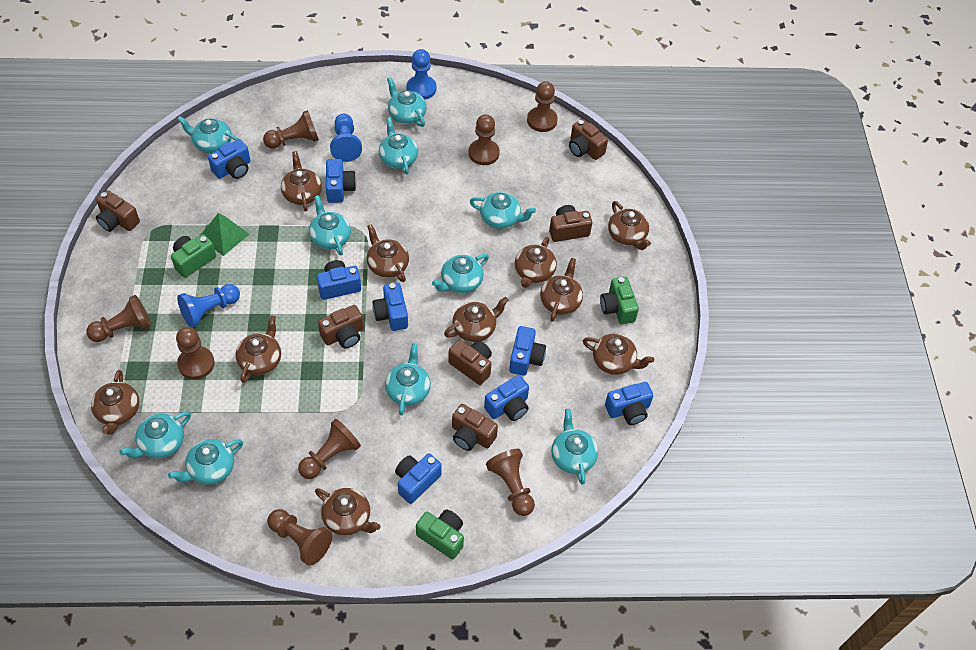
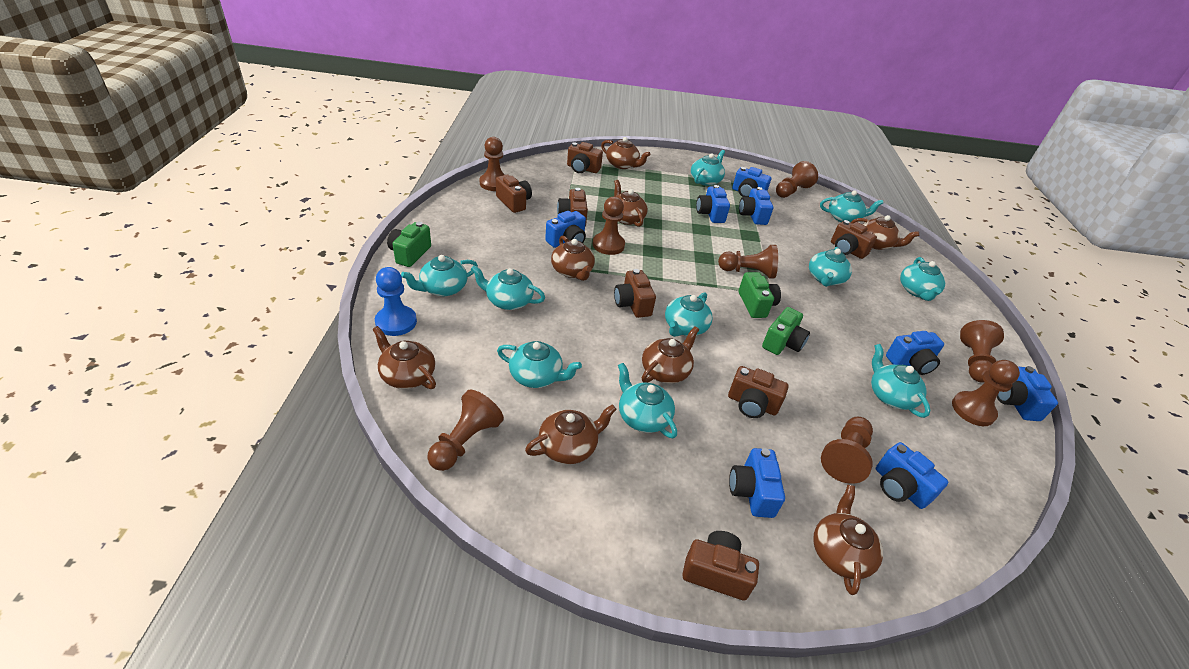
blue pawn: 3 -> 1
brown camera: 6 -> 7
brown teapot: 10 -> 8
green pyramid: 1 -> 0

